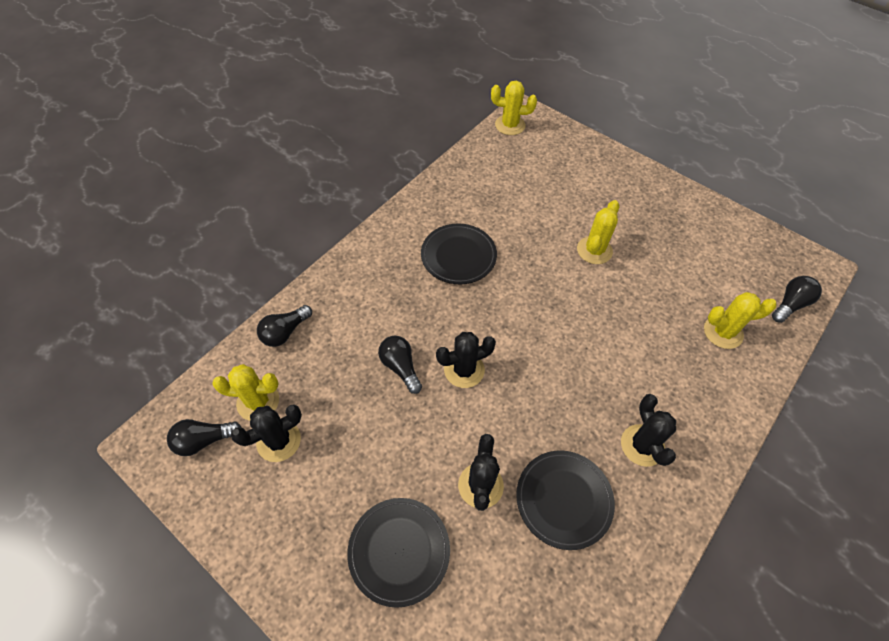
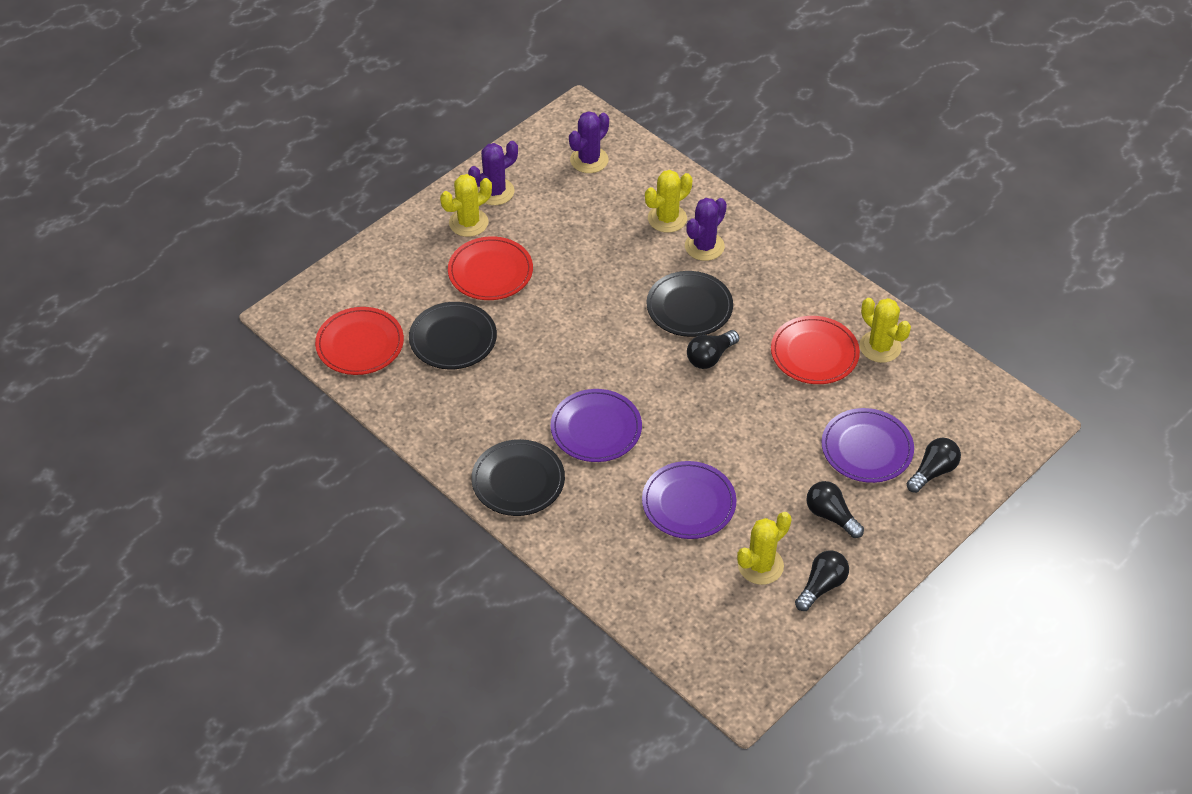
black cactus: 4 -> 0
purple cactus: 0 -> 3
purple plate: 0 -> 3
red plate: 0 -> 3

